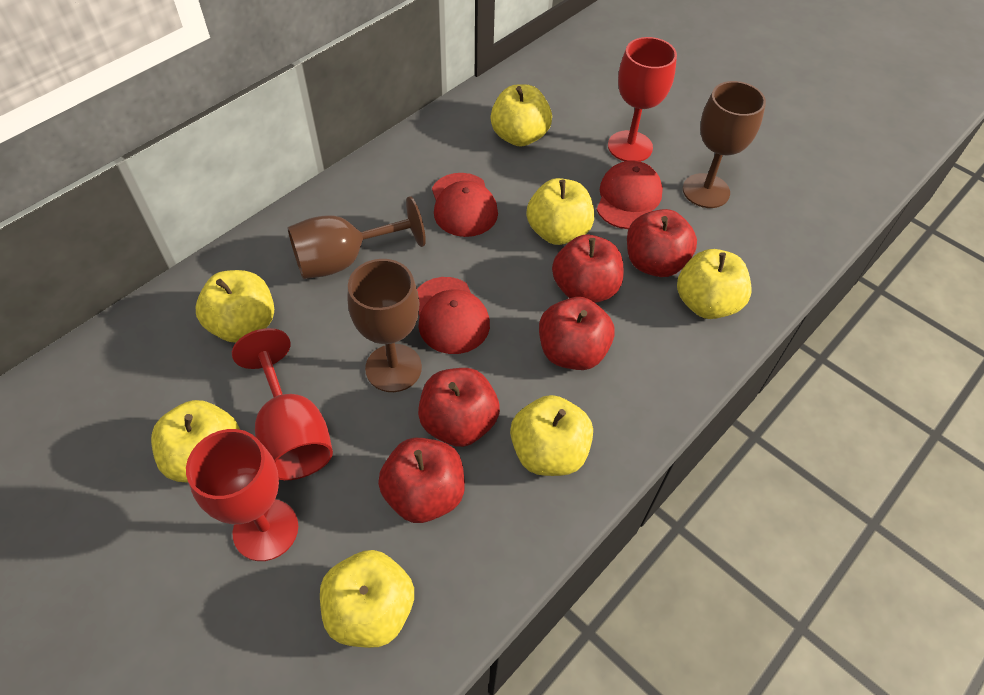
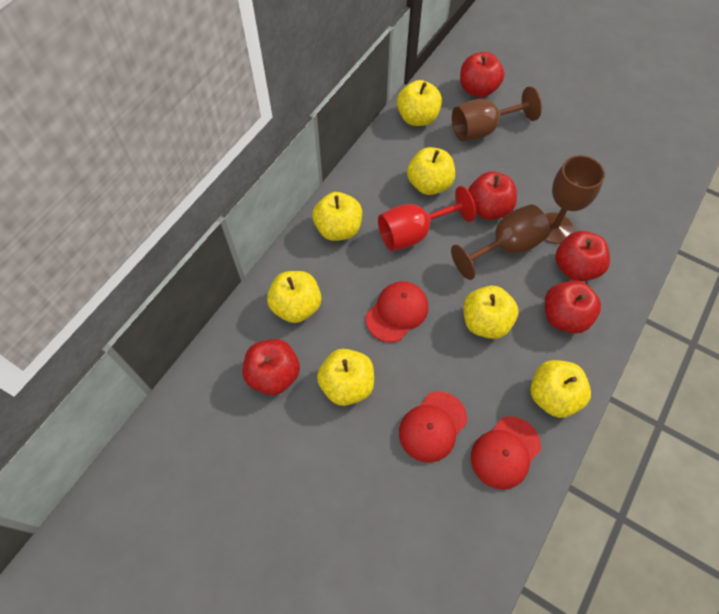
red goblet: 3 -> 1

